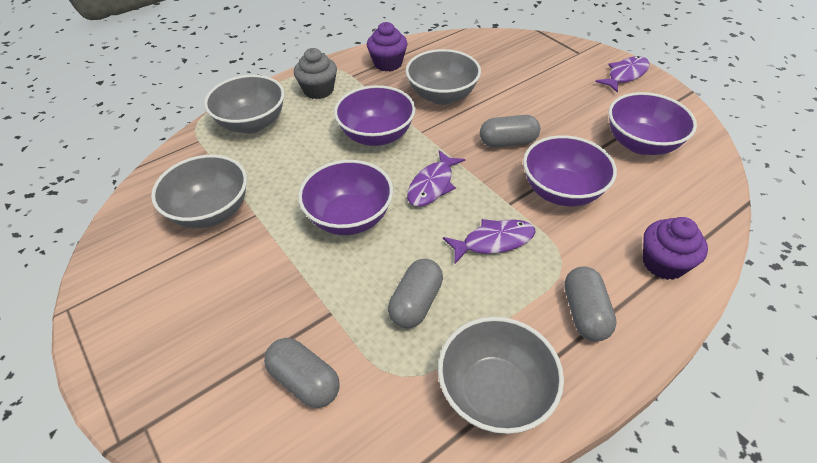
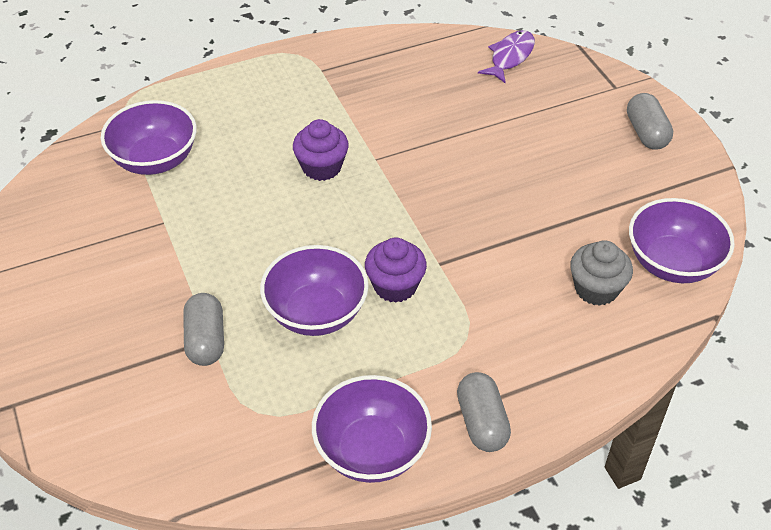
grey bowl: 4 -> 0
grey capsule: 4 -> 3
purple fish: 3 -> 1

